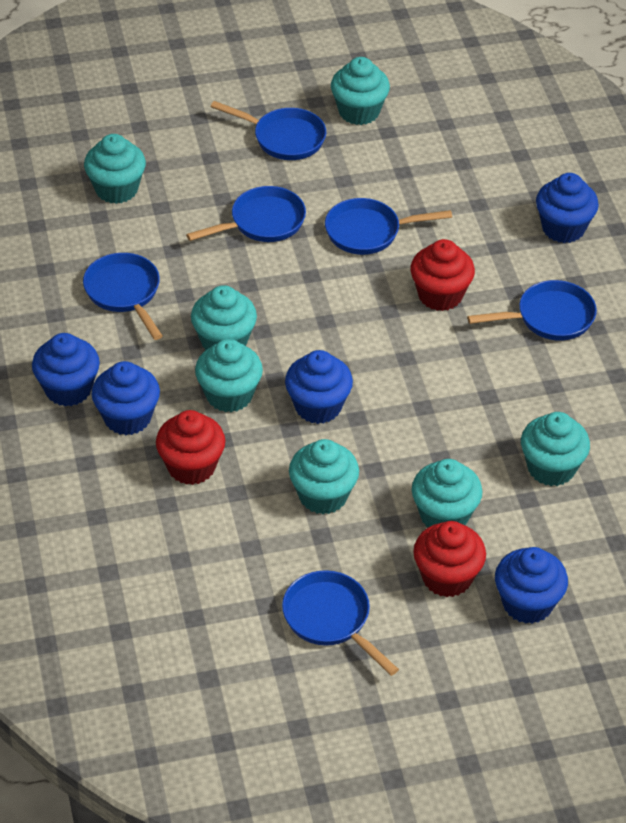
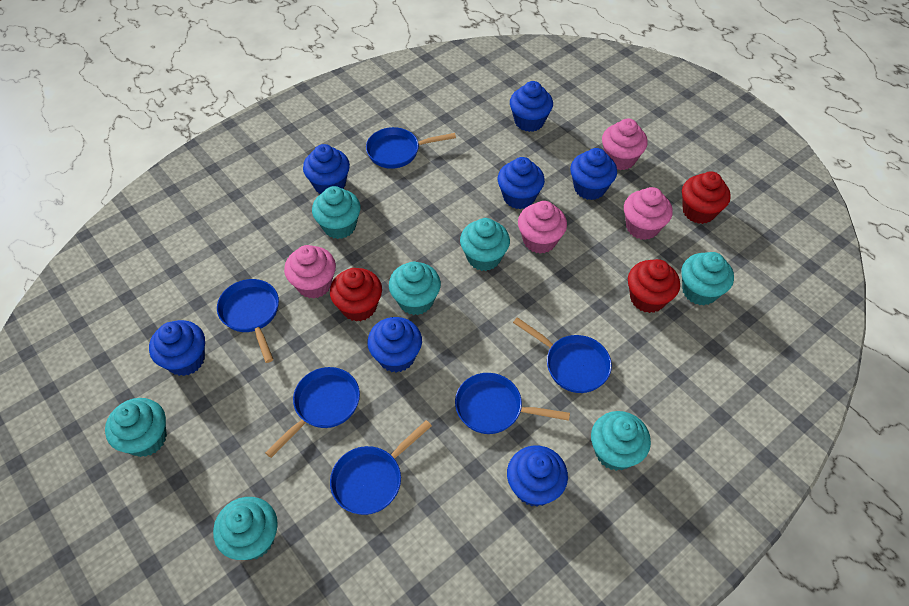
blue cupcake: 5 -> 7
pink cupcake: 0 -> 4

